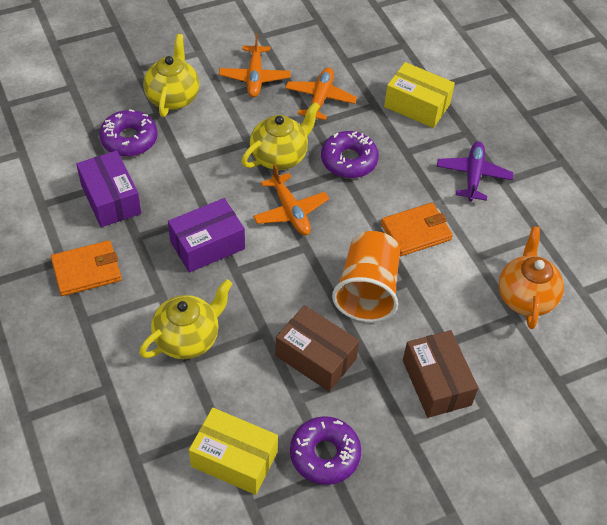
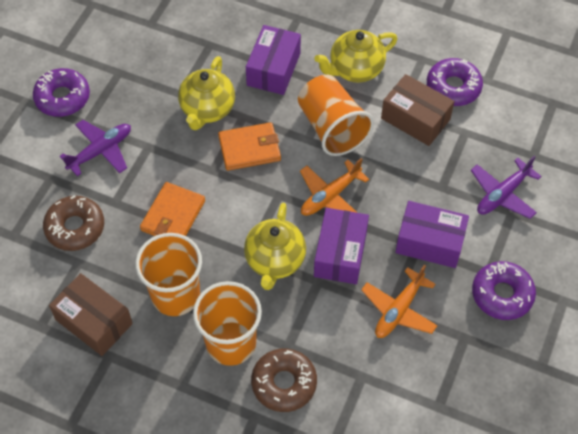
brown donut: 0 -> 2
orange cup: 1 -> 3
orange plane: 3 -> 2
orange teapot: 1 -> 0
purple box: 2 -> 3
purple plane: 1 -> 2
yellow box: 2 -> 0

